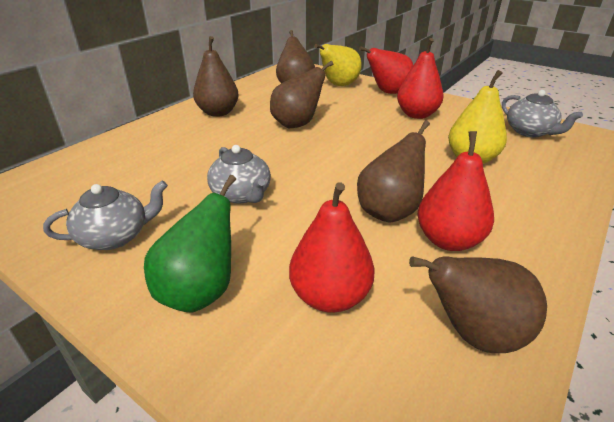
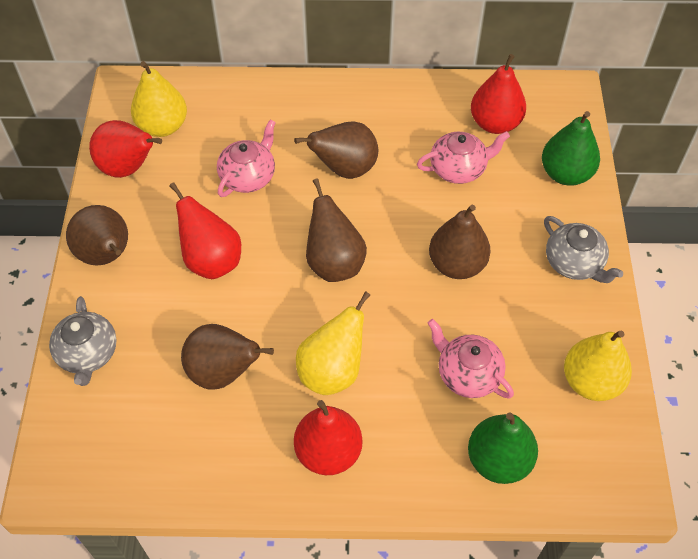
green pear: 1 -> 2
grey teapot: 3 -> 2
pink teapot: 0 -> 3
yellow pear: 2 -> 3

